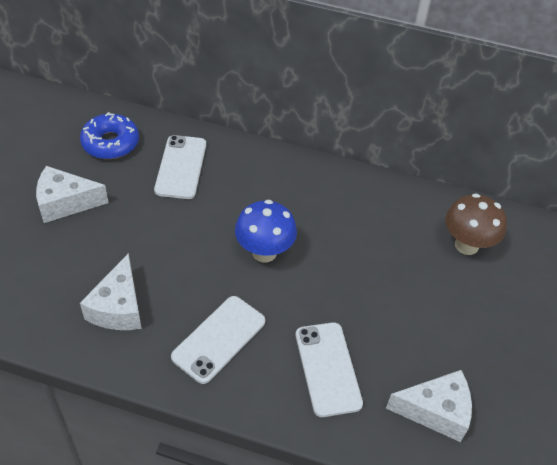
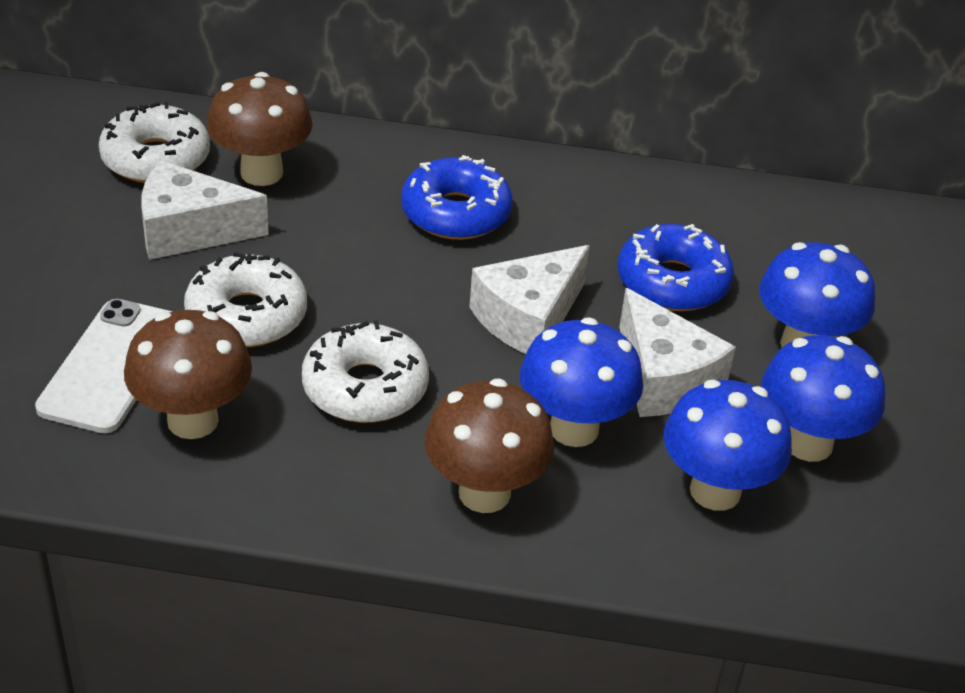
blue donut: 1 -> 2
blue mushroom: 1 -> 4
brown mushroom: 1 -> 3
white donut: 0 -> 3
white phone: 3 -> 1

